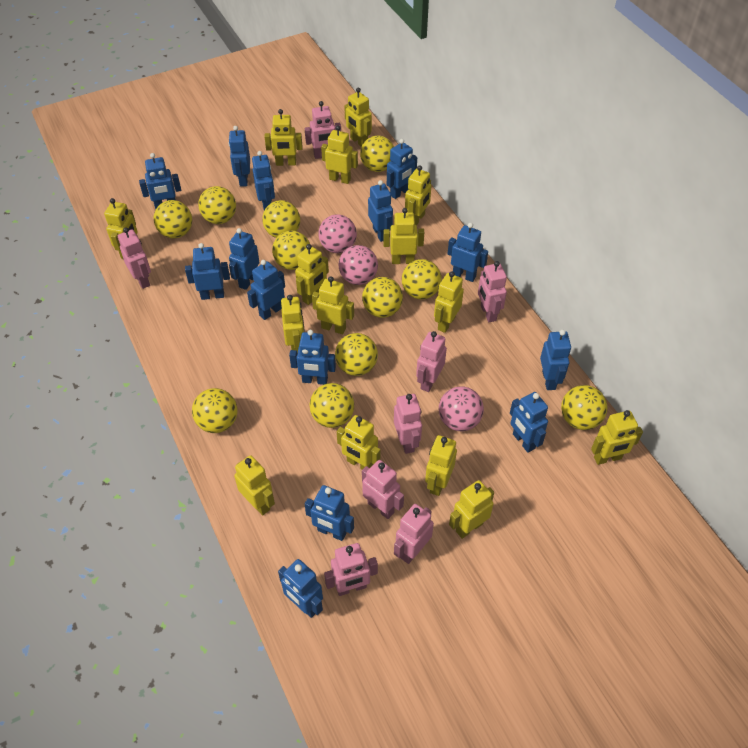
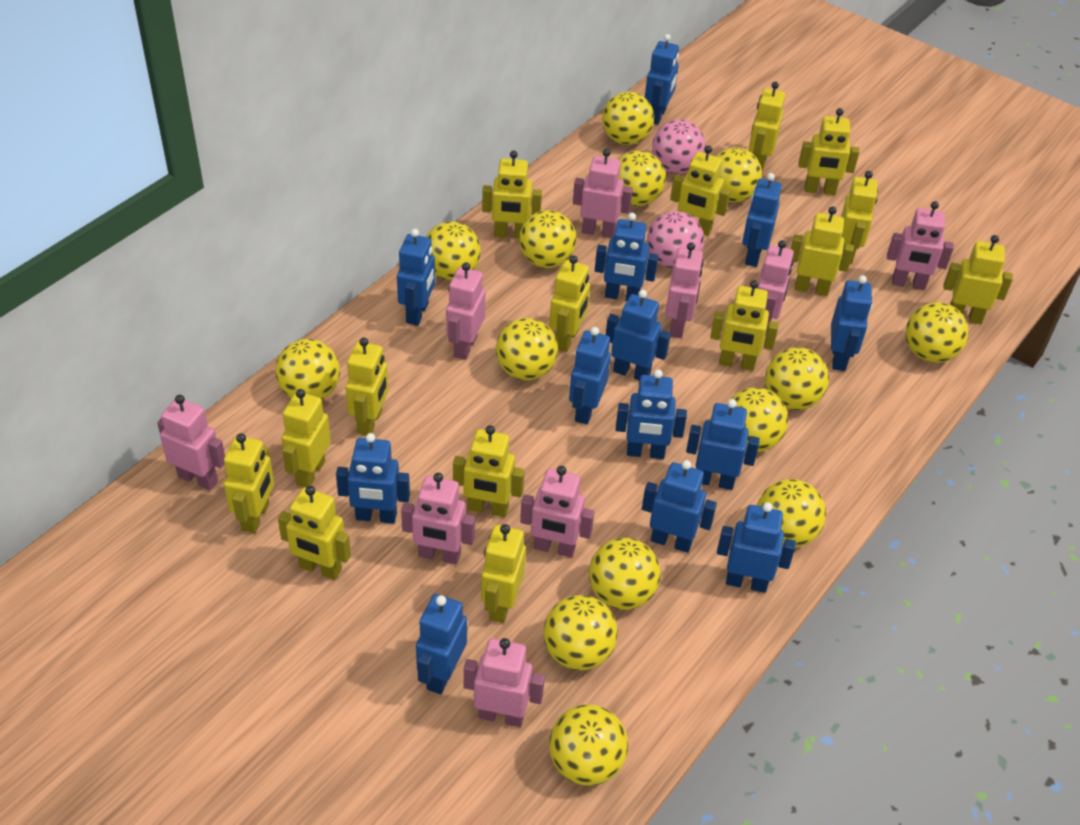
blue robot: 14 -> 13
pink ball: 3 -> 2
pink robot: 8 -> 9
yellow ball: 11 -> 14

